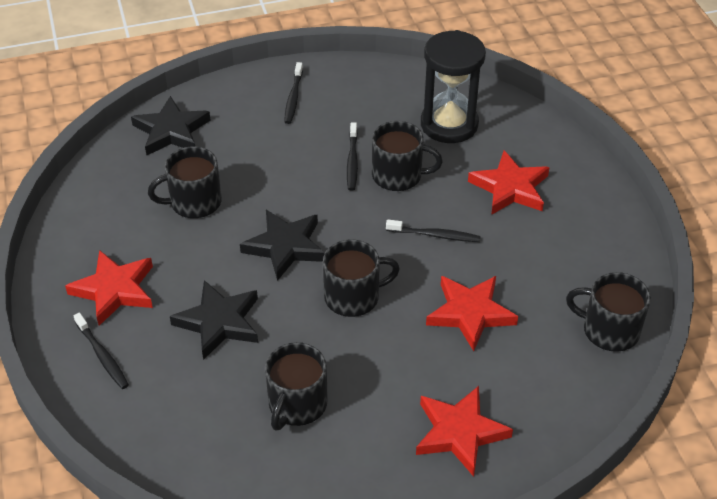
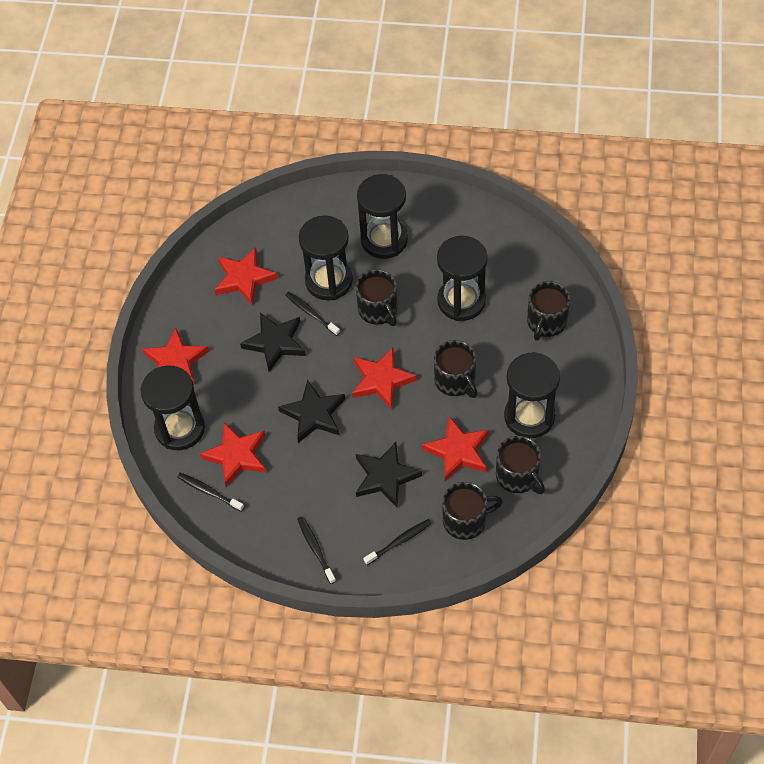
black hourglass: 1 -> 5
red star: 4 -> 5

